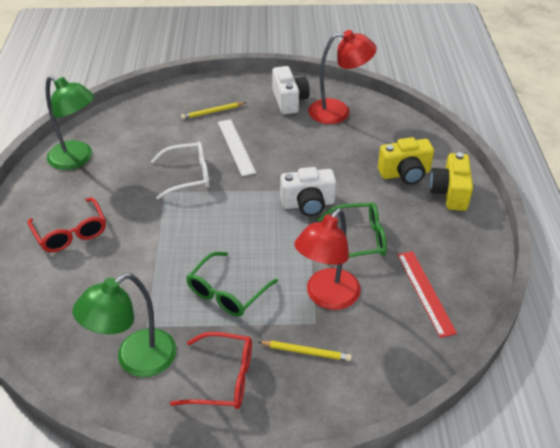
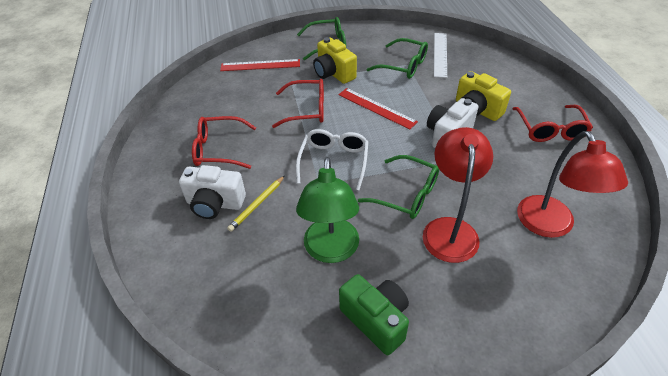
green camera: 0 -> 1
green glasses: 2 -> 3
green lamp: 2 -> 1
red glasses: 2 -> 3
red ruler: 1 -> 2
yellow pencil: 2 -> 1

